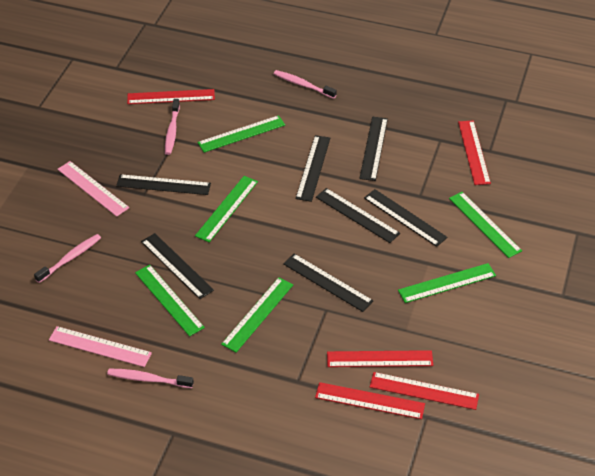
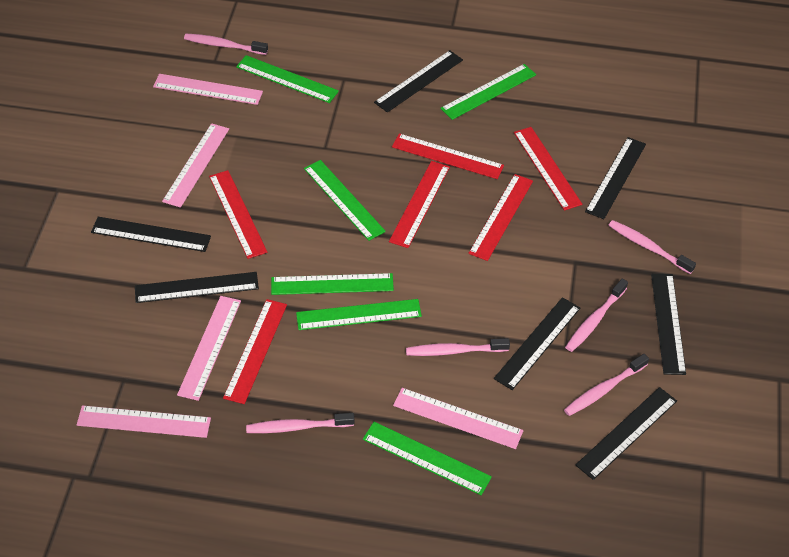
pink ruler: 2 -> 5
pink toothbrush: 4 -> 6
red ruler: 5 -> 6

